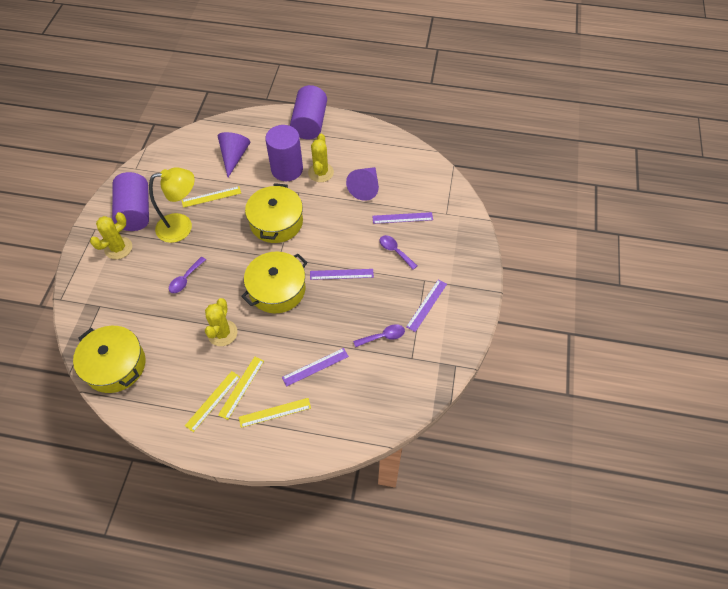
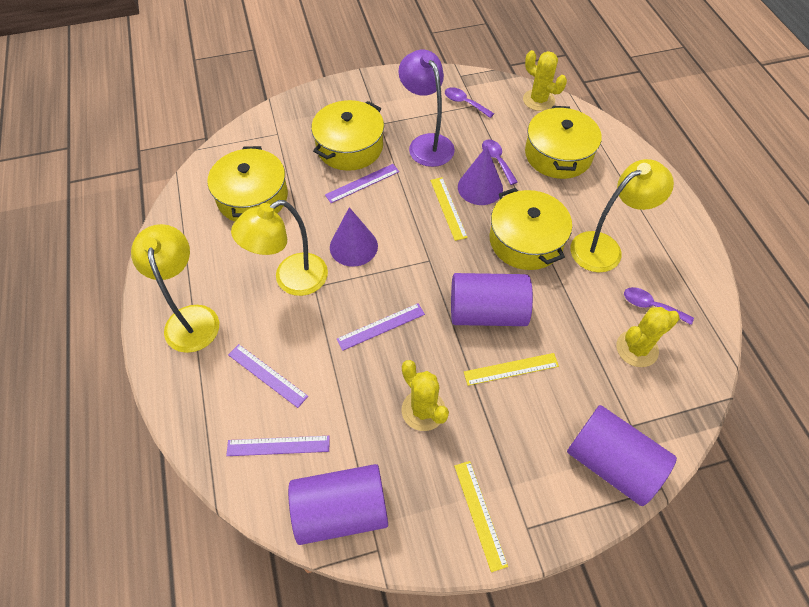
purple lamp: 0 -> 1
yellow lamp: 1 -> 3
yellow pot: 3 -> 4
yellow ruler: 4 -> 3

